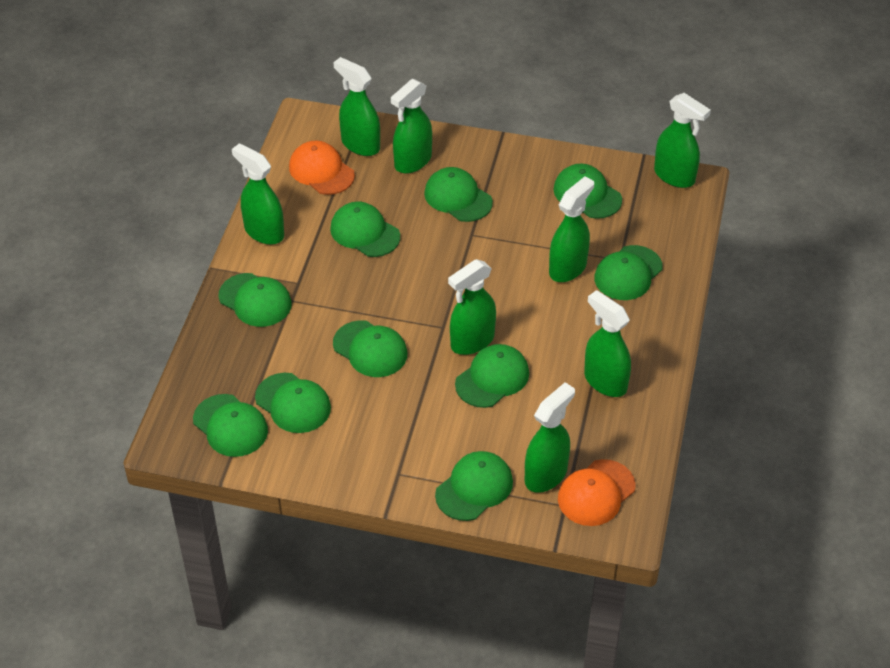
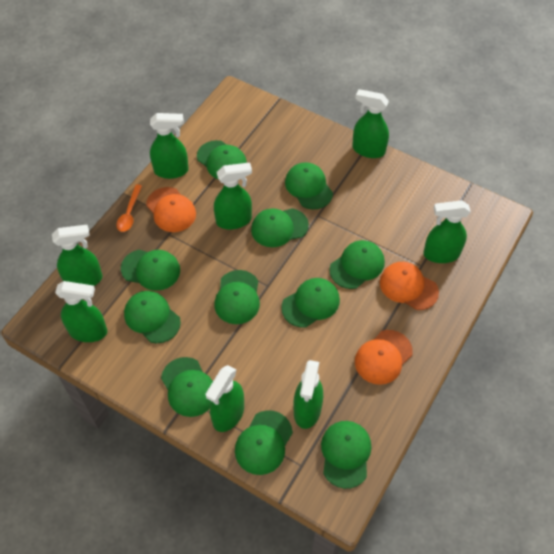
green cap: 10 -> 11
orange cap: 2 -> 3
orange spoon: 0 -> 1

